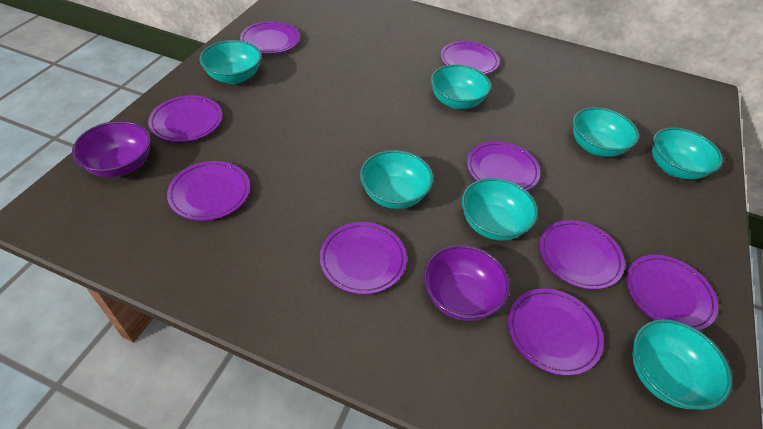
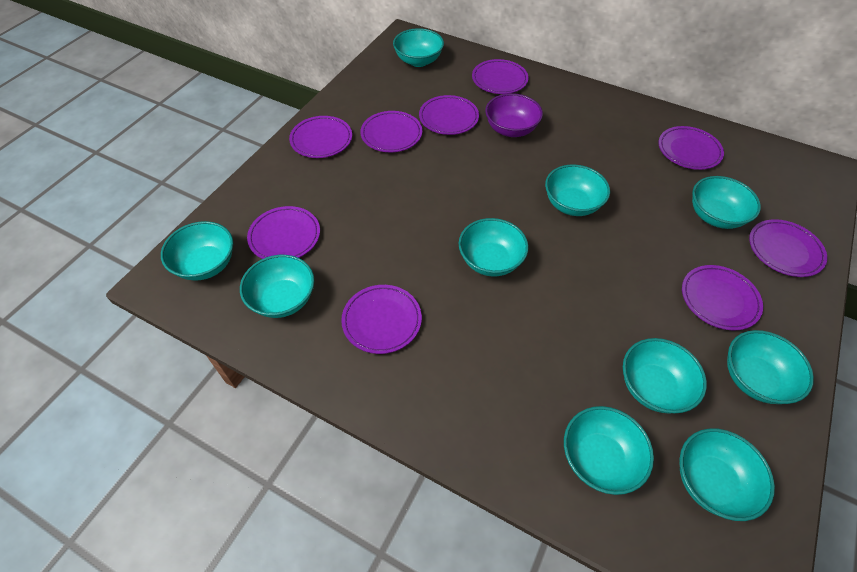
purple bowl: 2 -> 1
turquoise bowl: 7 -> 10

